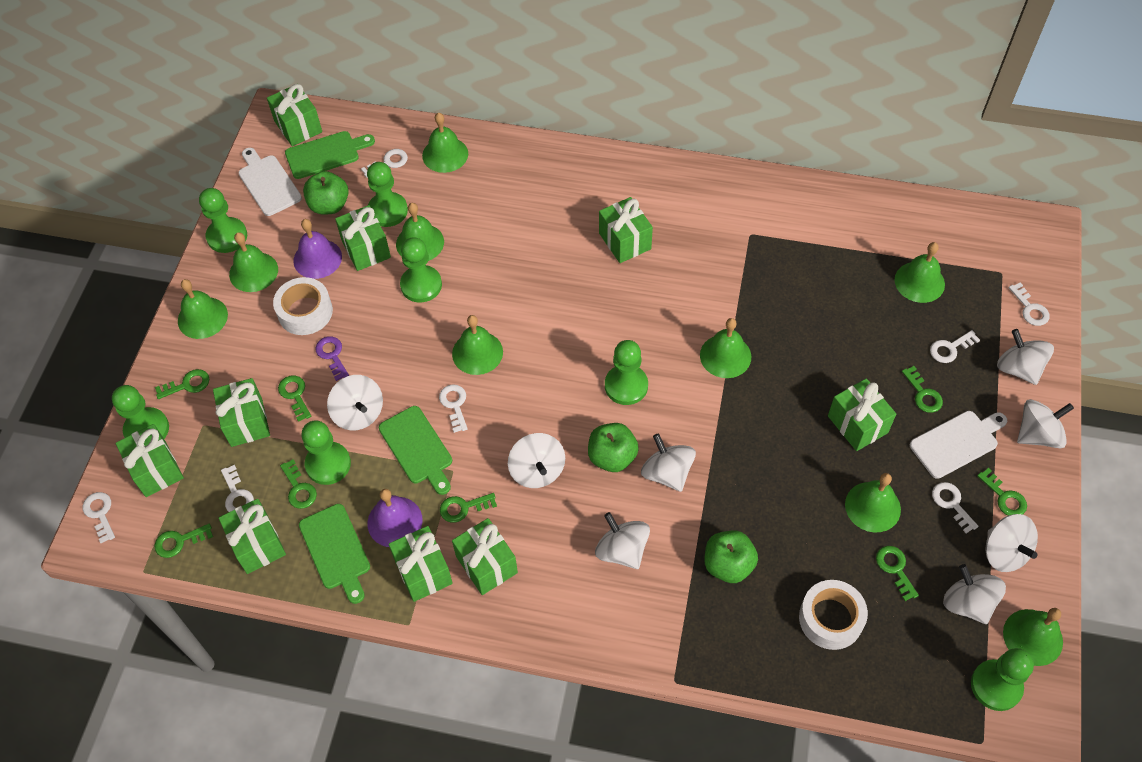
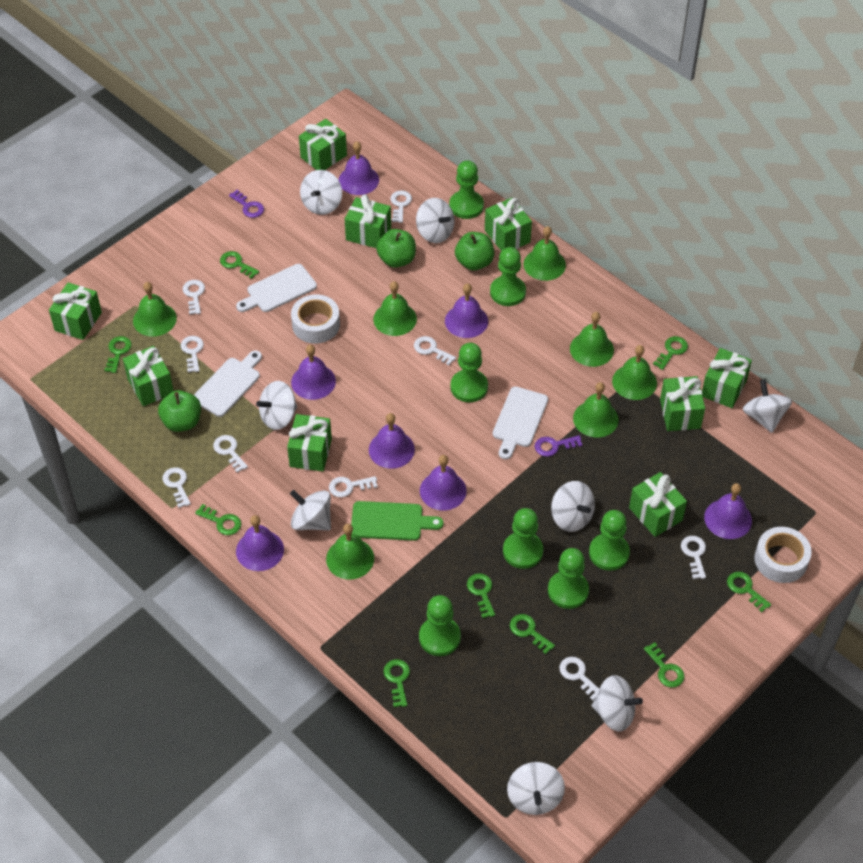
green bell: 9 -> 7
green cutting board: 3 -> 1
green key: 8 -> 9
purple bell: 2 -> 7
purple key: 1 -> 2
white cutting board: 2 -> 3
white key: 7 -> 9

